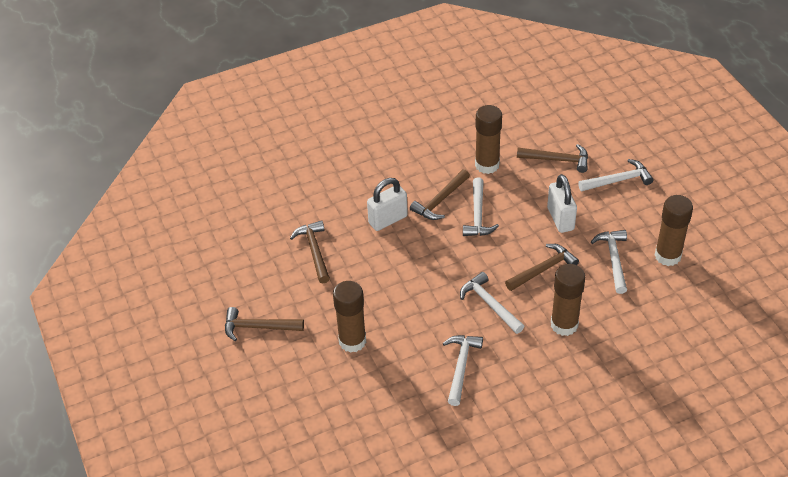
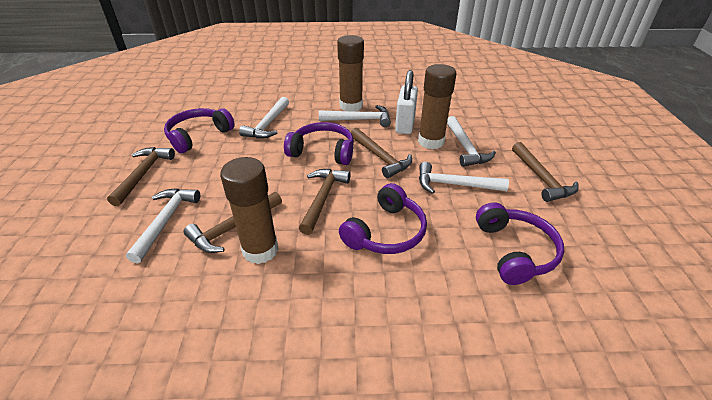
brown glue stick: 4 -> 3
purple headphones: 0 -> 4
white padlock: 2 -> 1

